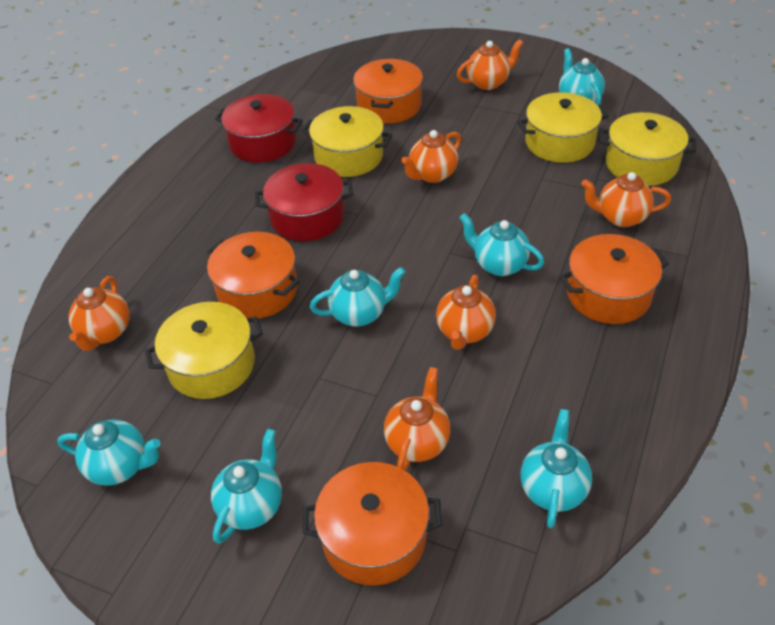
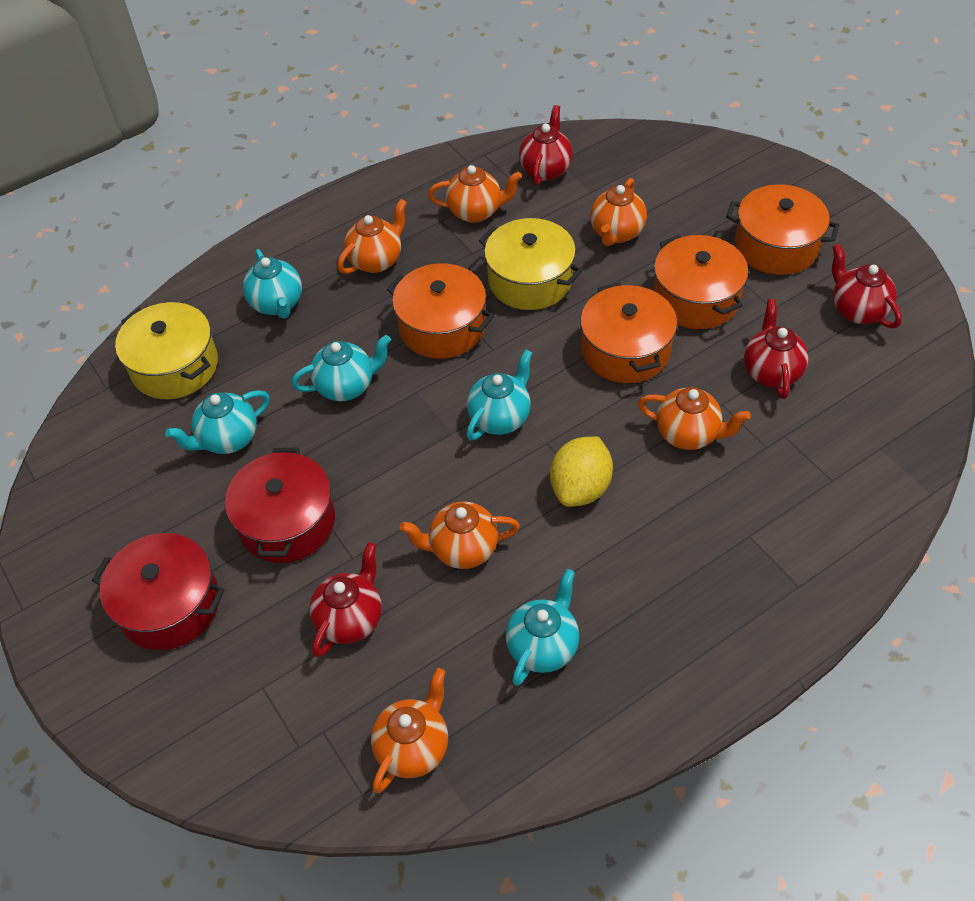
red teapot: 0 -> 4
turquoise teapot: 6 -> 5
yellow lemon: 0 -> 1
yellow pot: 4 -> 2

